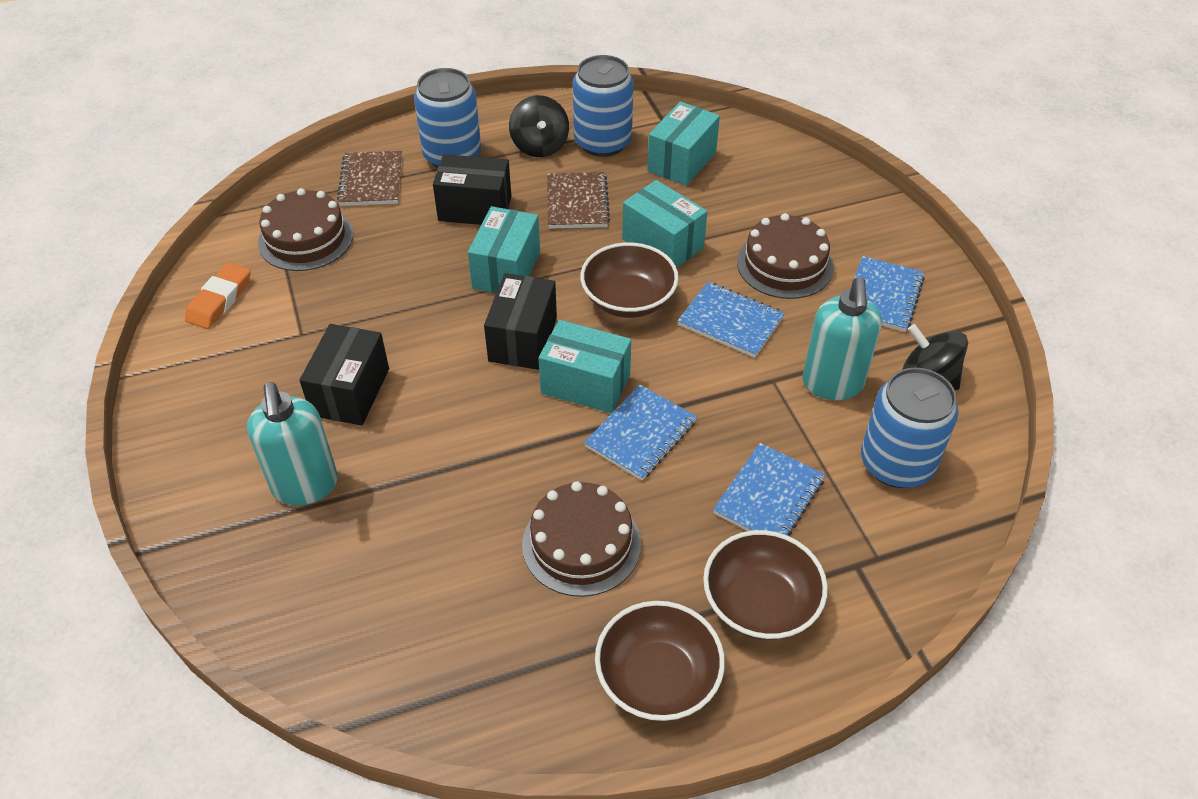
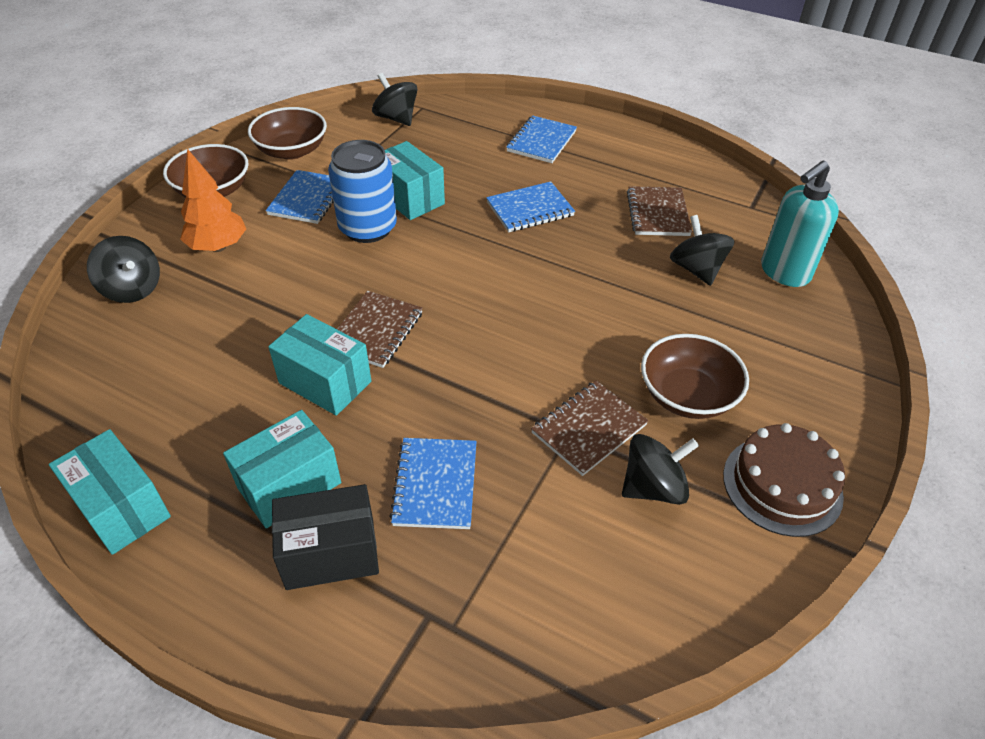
black box: 3 -> 1
black spinning top: 2 -> 4
blue can: 3 -> 1
brown cake: 3 -> 1
brown notebook: 2 -> 3
orange eraser: 1 -> 0
orange tree: 0 -> 1
turquoise soap dispenser: 2 -> 1

